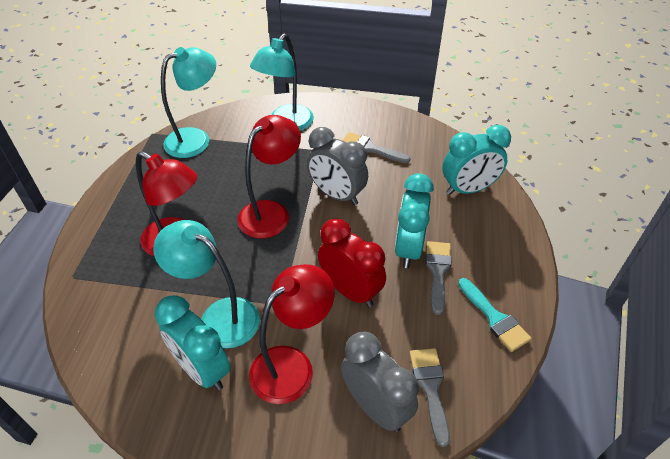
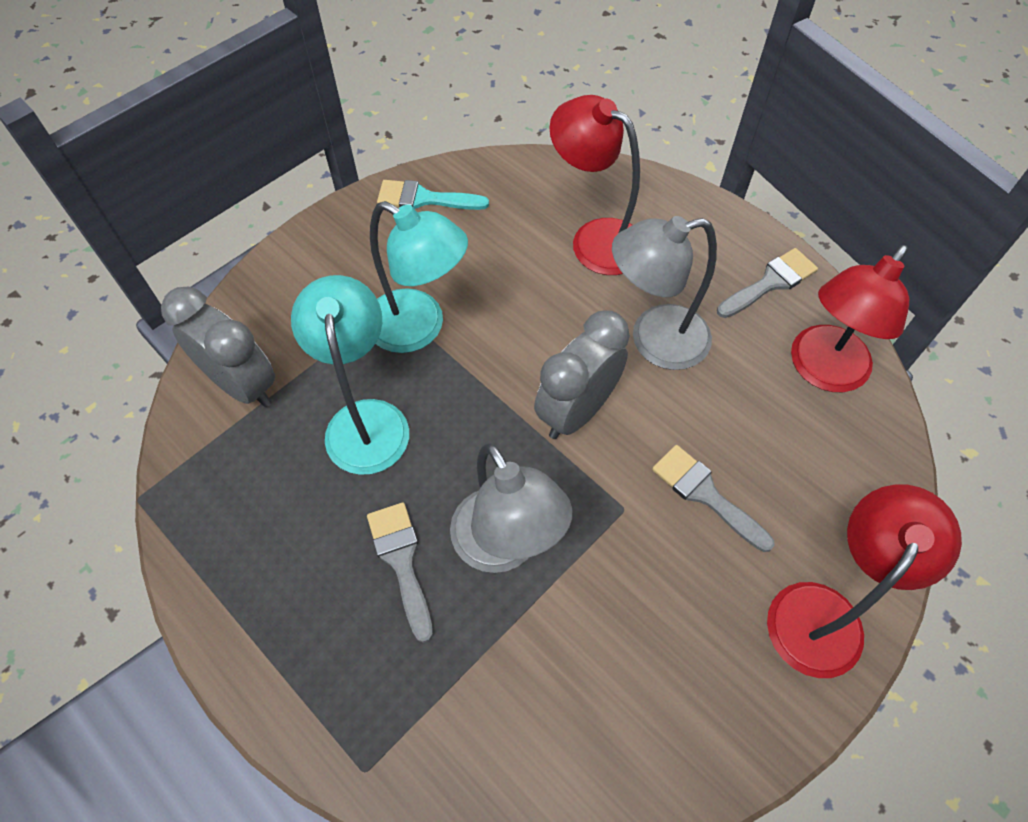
grey lamp: 0 -> 2
red clock: 1 -> 0
turquoise clock: 3 -> 0
turquoise lamp: 3 -> 2

